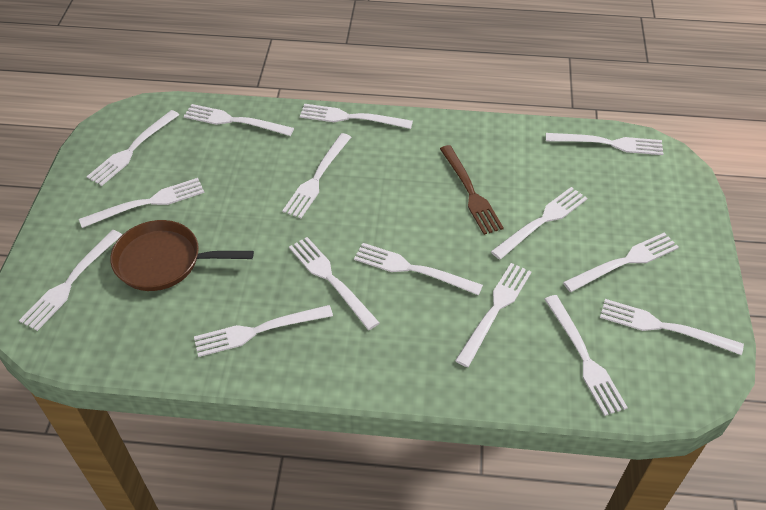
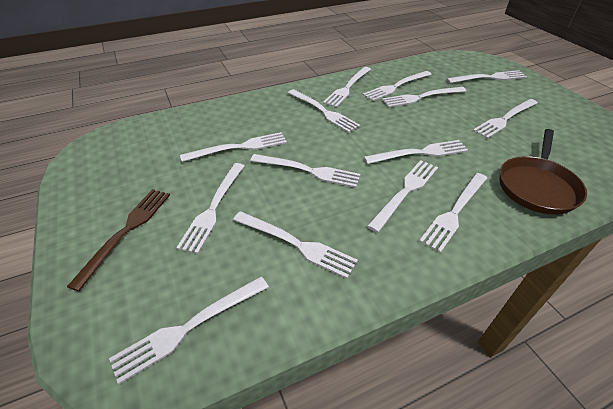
white fork: 15 -> 14

